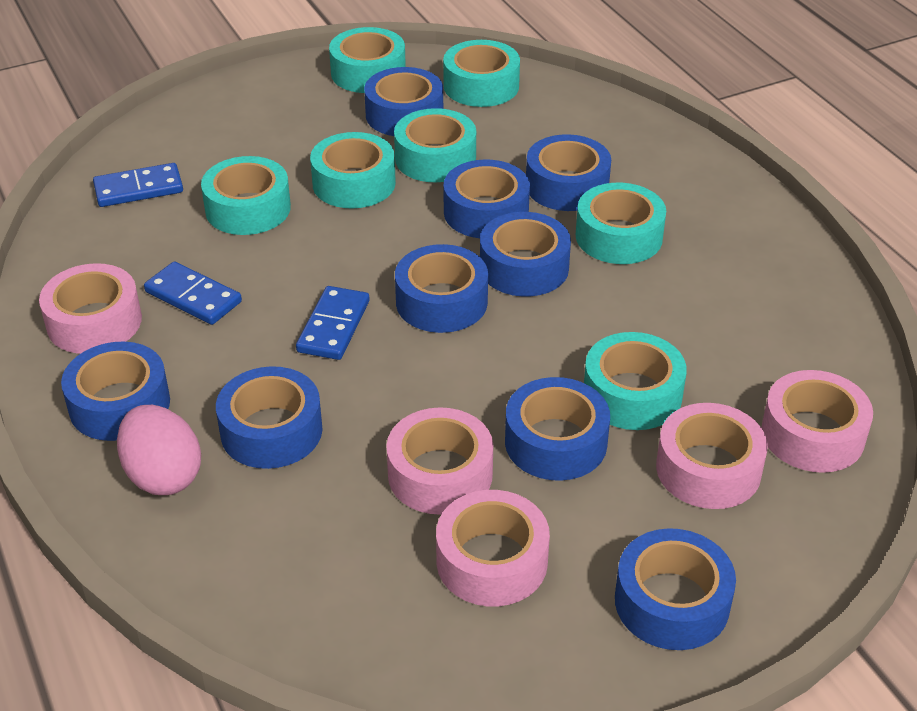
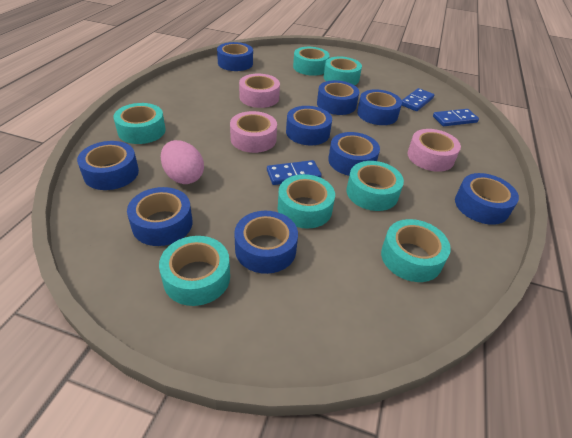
pink tape: 5 -> 3

